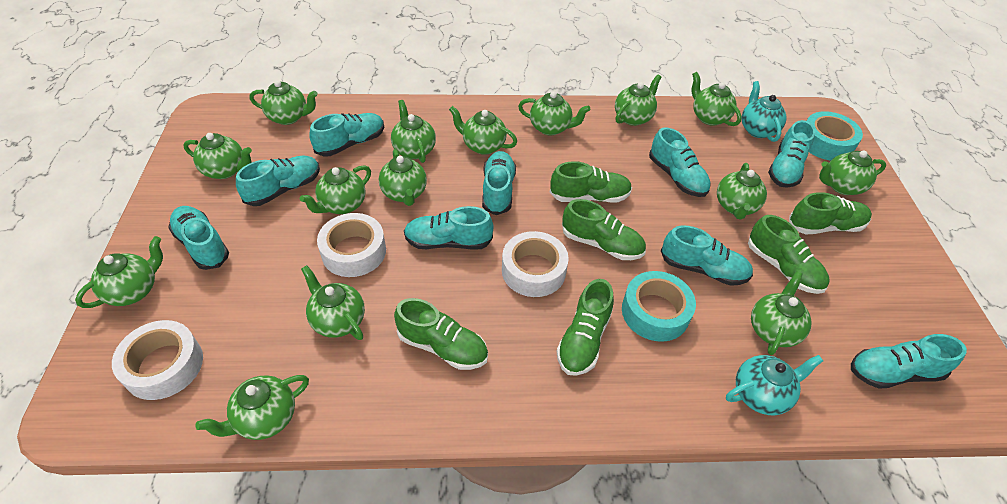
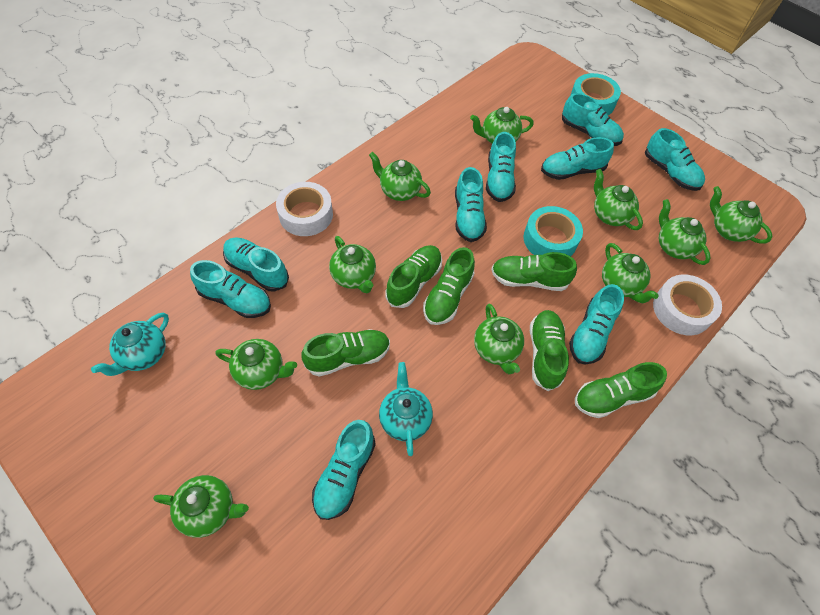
green teapot: 15 -> 10
white tape: 3 -> 2

